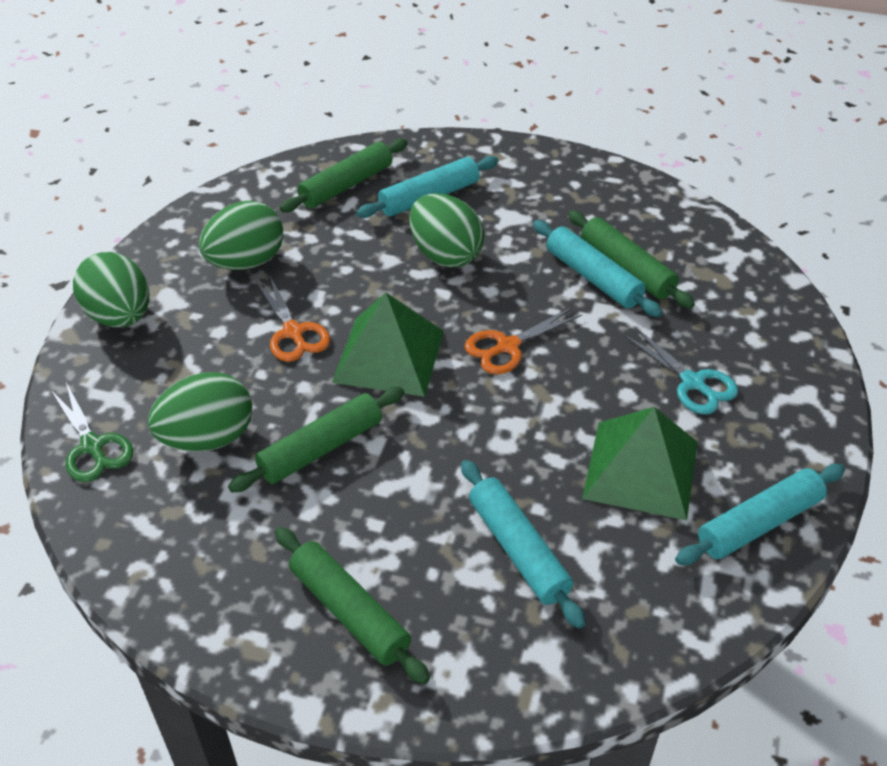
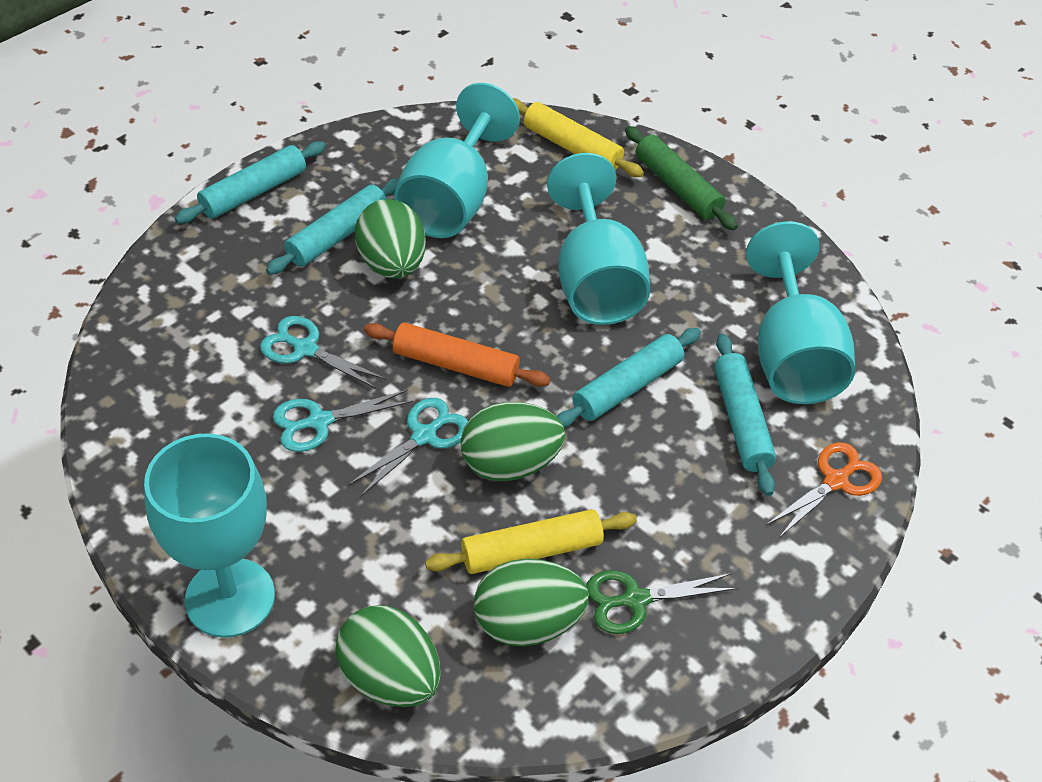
green pyramid: 2 -> 0
green rolling pin: 4 -> 1
orange rolling pin: 0 -> 1
orange scissors: 2 -> 1
turquoise goblet: 0 -> 4
turquoise scissors: 1 -> 3
yellow rolling pin: 0 -> 2

